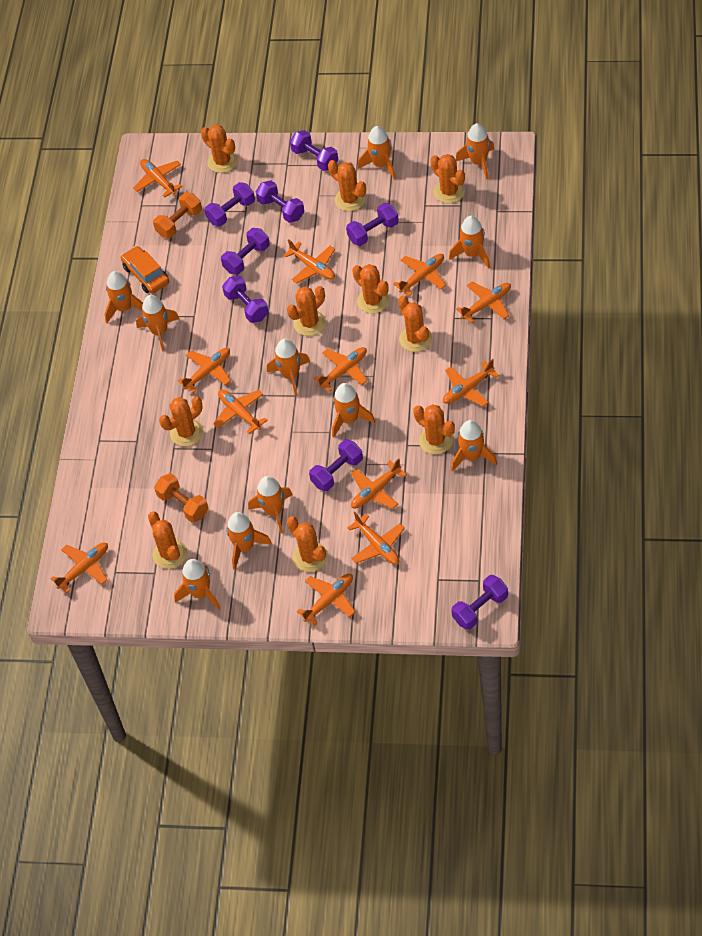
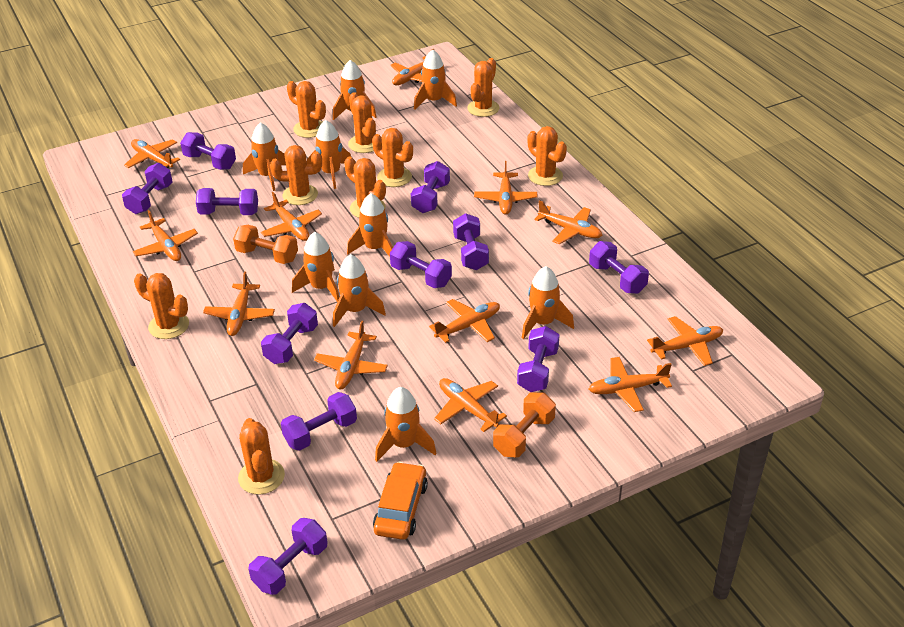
orange cactus: 10 -> 9
orange rocket: 11 -> 9
purple dumbbell: 8 -> 11

